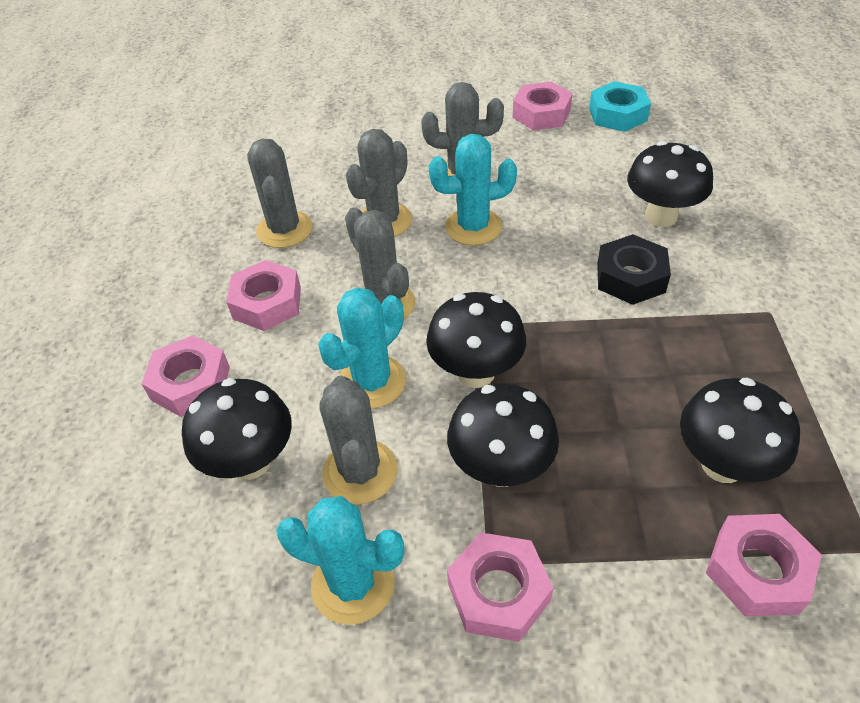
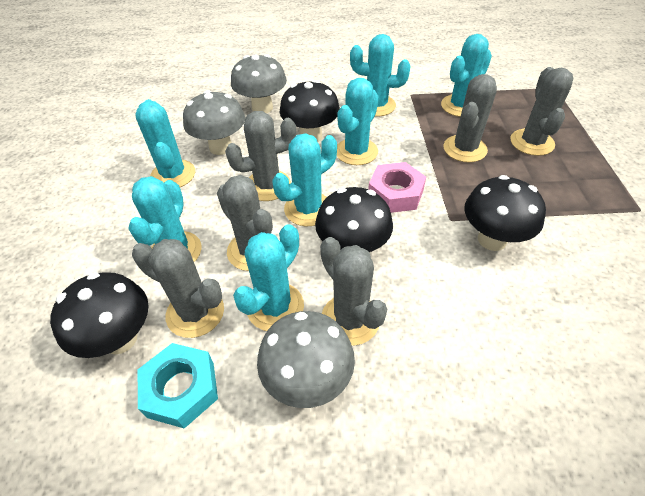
black mushroom: 5 -> 4
black nut: 1 -> 0
grey cactus: 5 -> 6
grey mushroom: 0 -> 3
pink nut: 5 -> 1
turquoise cactus: 3 -> 7

